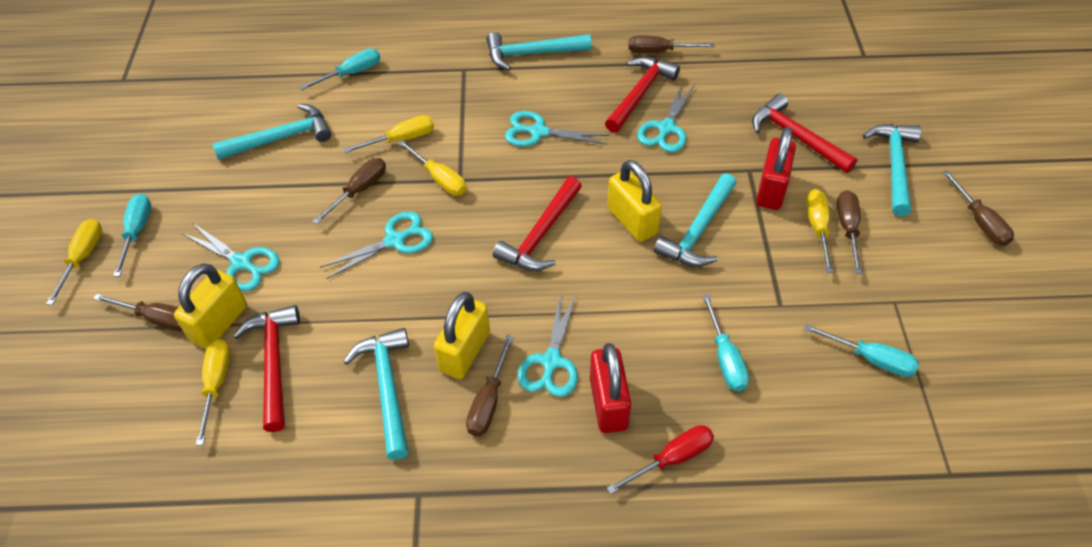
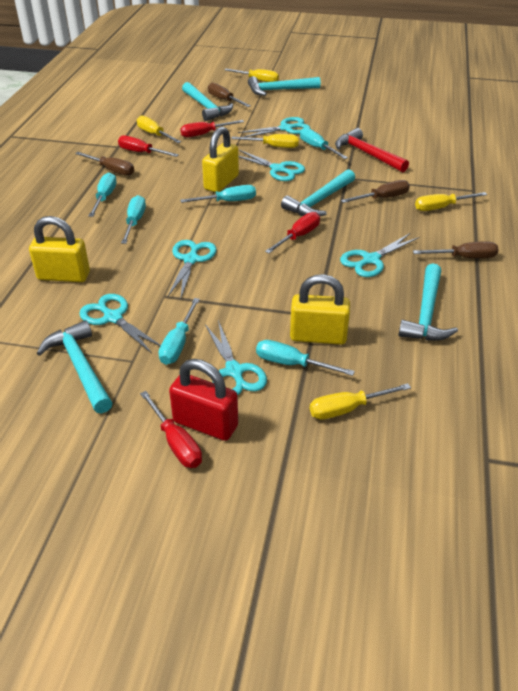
brown screwdriver: 6 -> 4
red hammer: 4 -> 1
red padlock: 2 -> 1
red screwdriver: 1 -> 4
turquoise scissors: 5 -> 6
turquoise screwdriver: 4 -> 6

